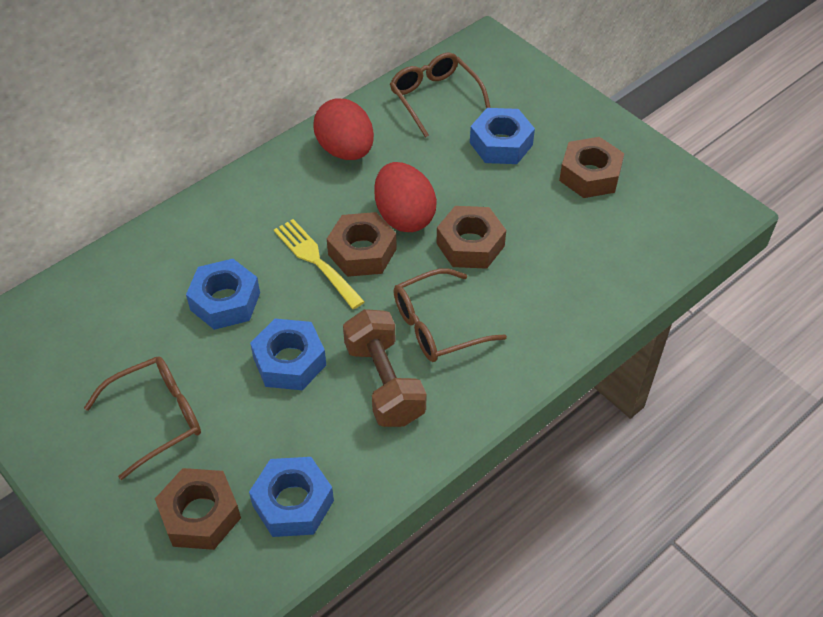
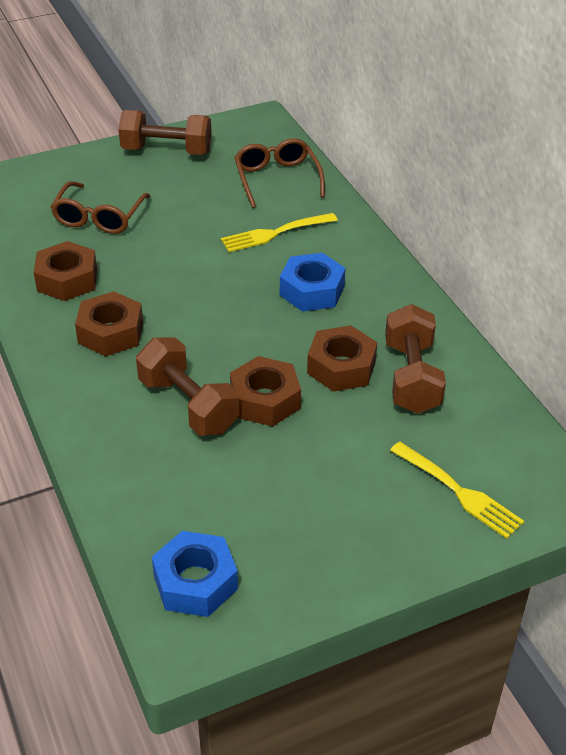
blue nut: 4 -> 2
brown dumbbell: 1 -> 3
brown glasses: 3 -> 2
red egg: 2 -> 0
yellow fork: 1 -> 2

